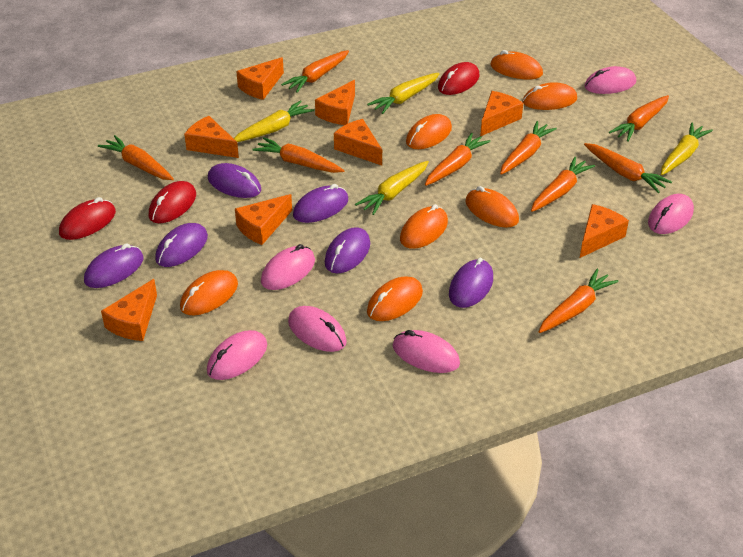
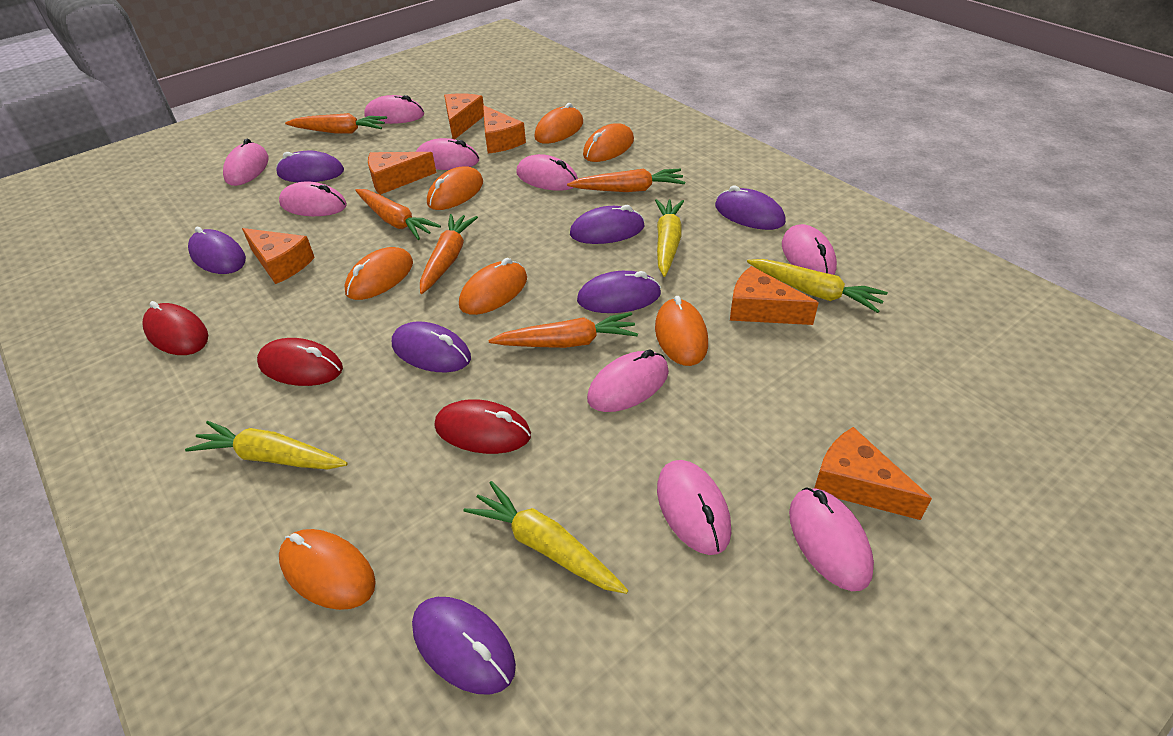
orange carrot: 9 -> 5
orange cheese: 8 -> 6
pink mouse: 6 -> 9
purple mouse: 6 -> 7

